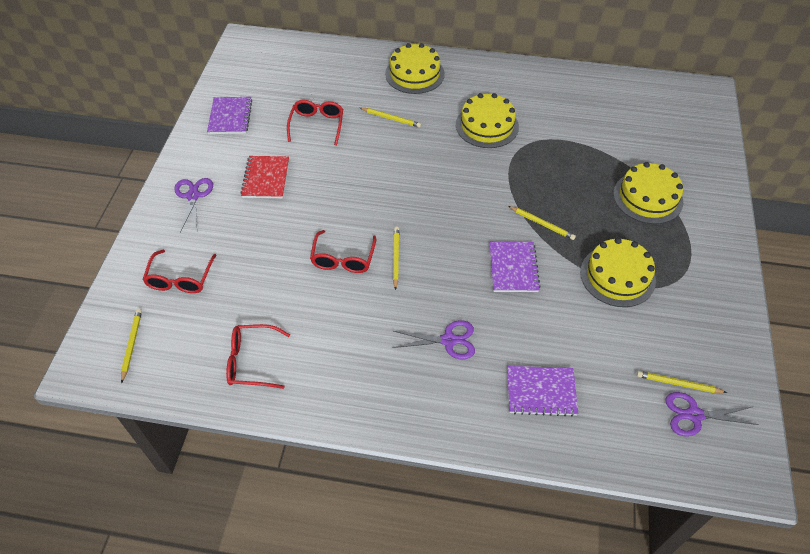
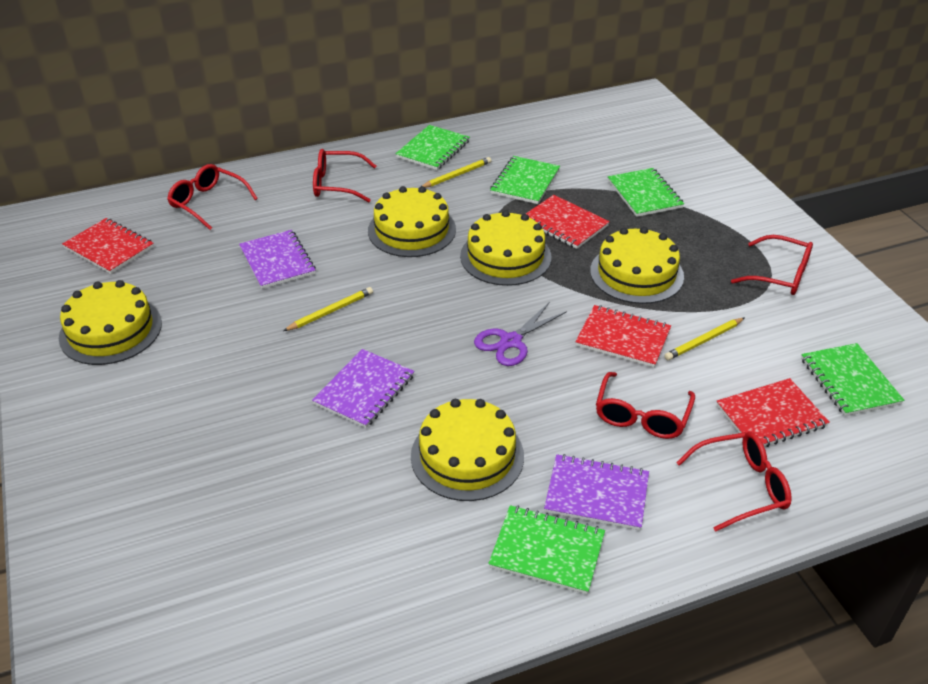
green notebook: 0 -> 5
purple scissors: 3 -> 1
red glasses: 4 -> 5
red notebook: 1 -> 4
yellow cake: 4 -> 5
yellow pencil: 5 -> 3

